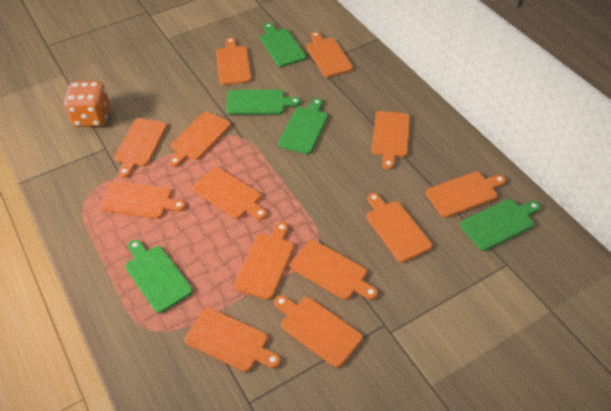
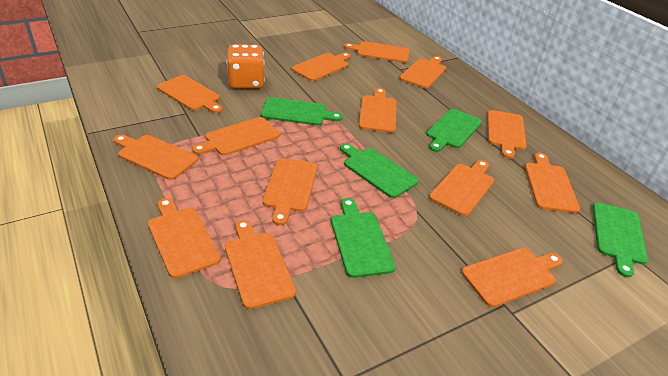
orange cutting board: 13 -> 14

